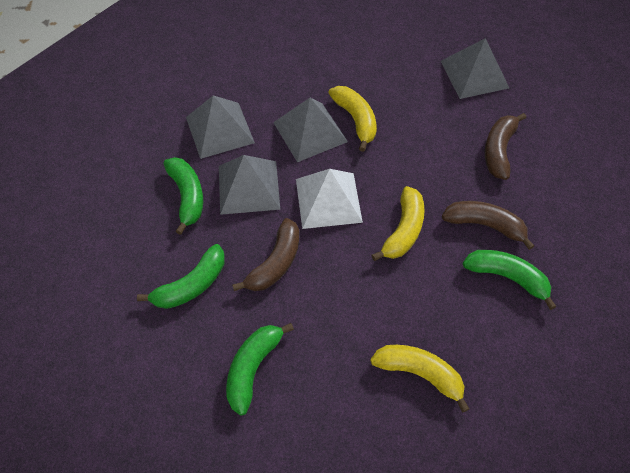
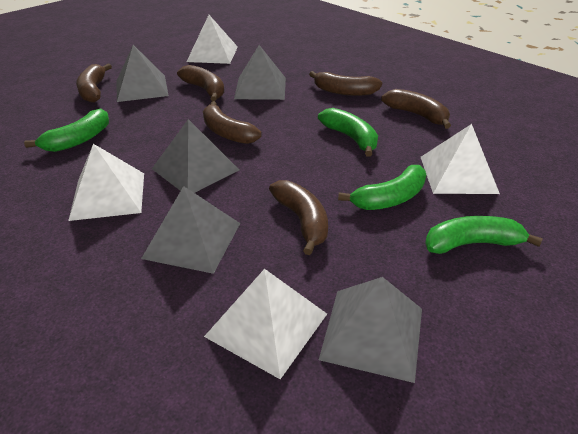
brown banana: 3 -> 6
grey pyramid: 4 -> 5
white pyramid: 1 -> 4
yellow banana: 3 -> 0

